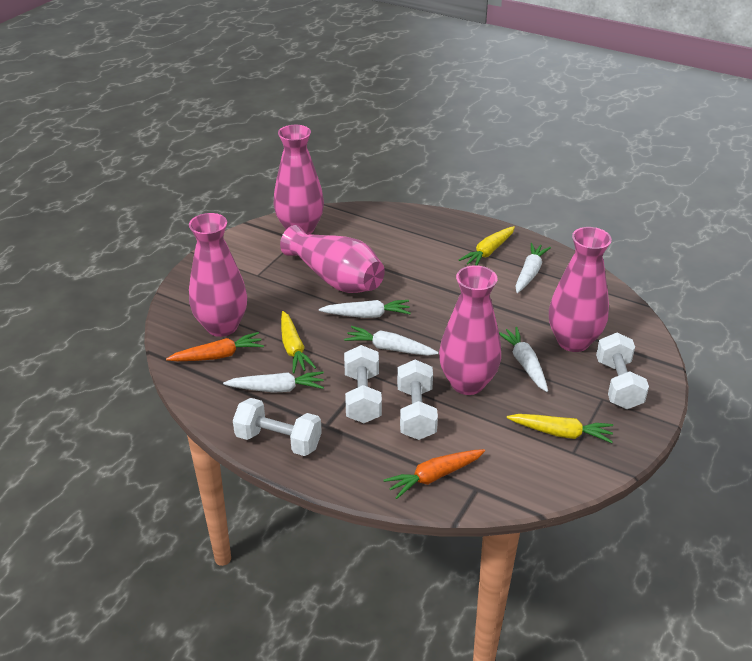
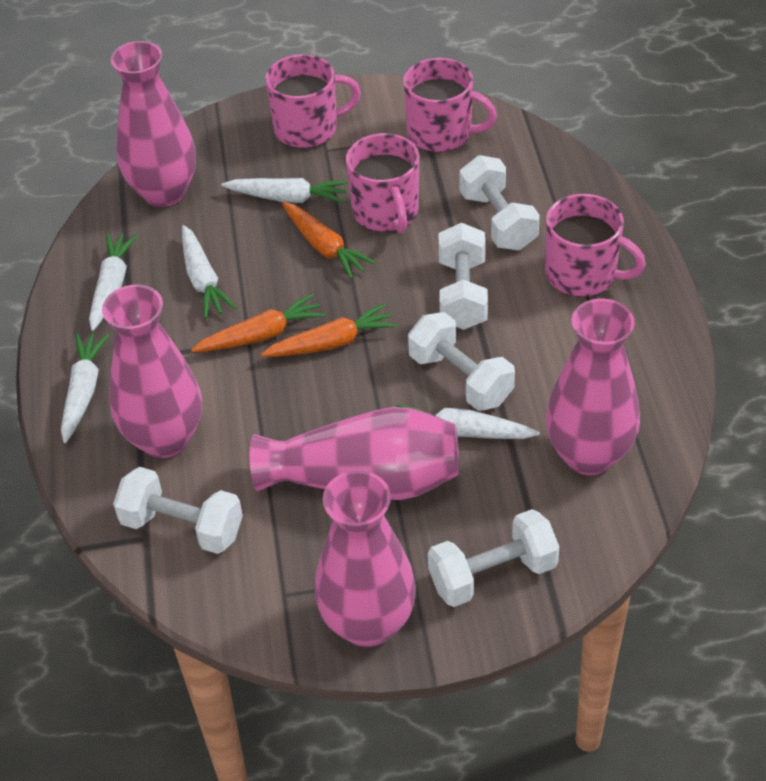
orange carrot: 2 -> 3
pink mug: 0 -> 4
white dumbbell: 4 -> 5
yellow carrot: 3 -> 0

